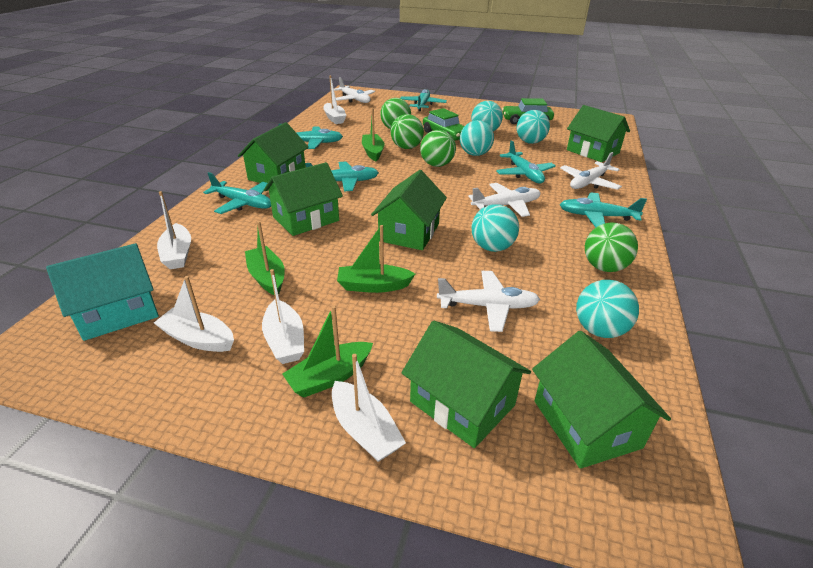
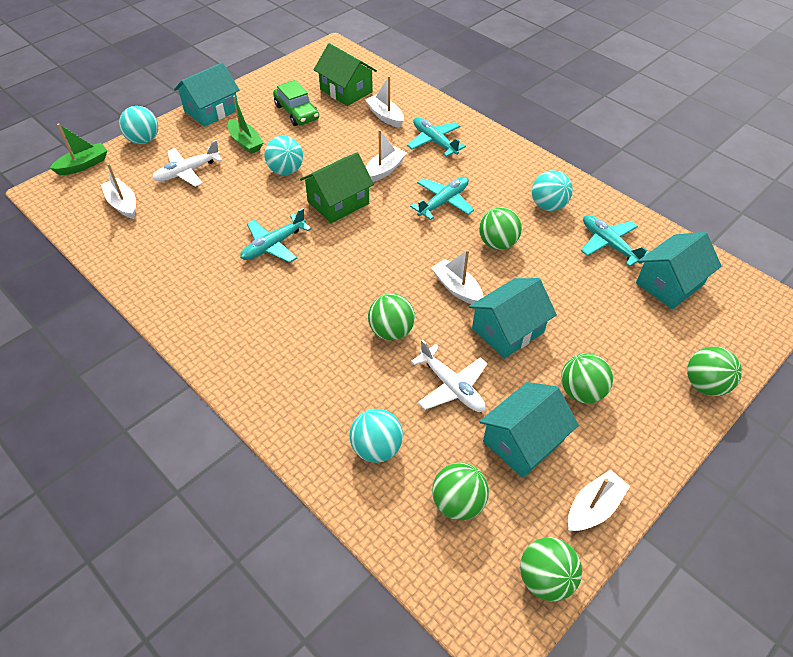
green ball: 4 -> 6
green boat: 4 -> 2
green car: 2 -> 1
green house: 6 -> 2
turquoise ball: 5 -> 4
turquoise house: 1 -> 4
turquoise plane: 6 -> 4
white plane: 4 -> 2

